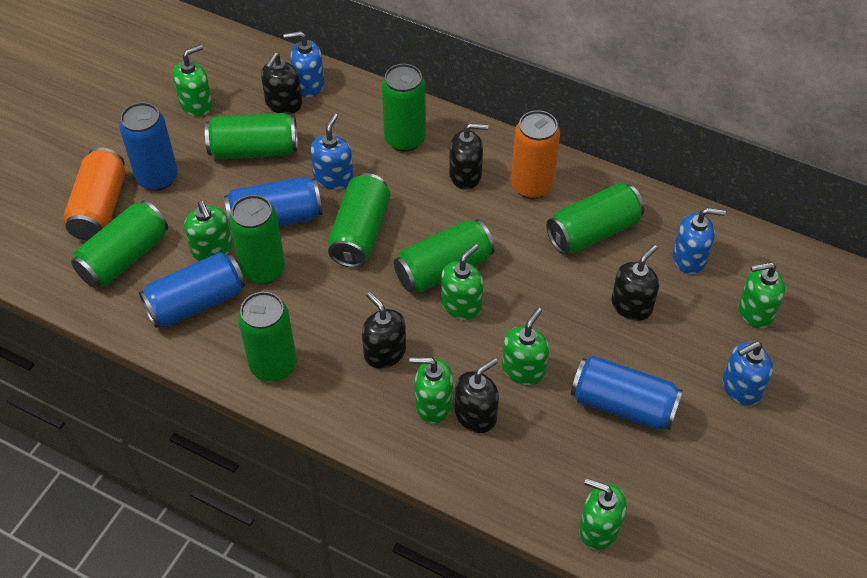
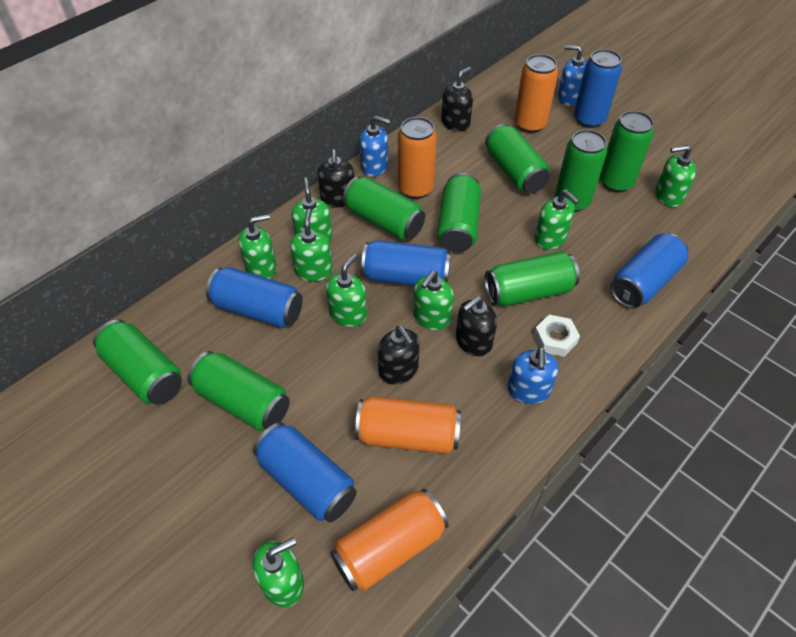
black soap dispenser: 5 -> 4
blue can: 4 -> 5
blue soap dispenser: 4 -> 3
green soap dispenser: 7 -> 8
orange can: 2 -> 4
white nut: 0 -> 1

